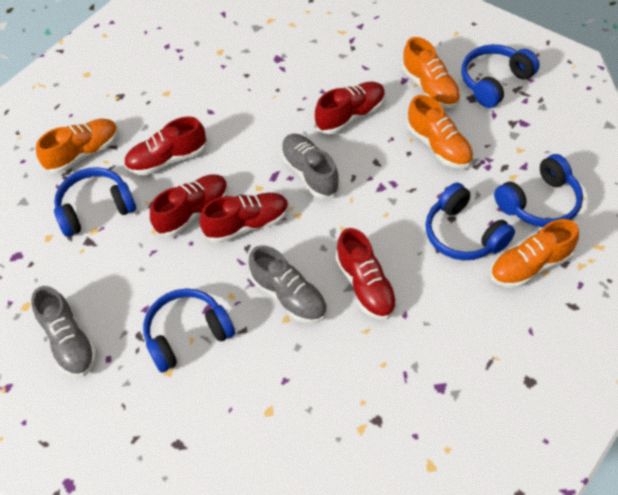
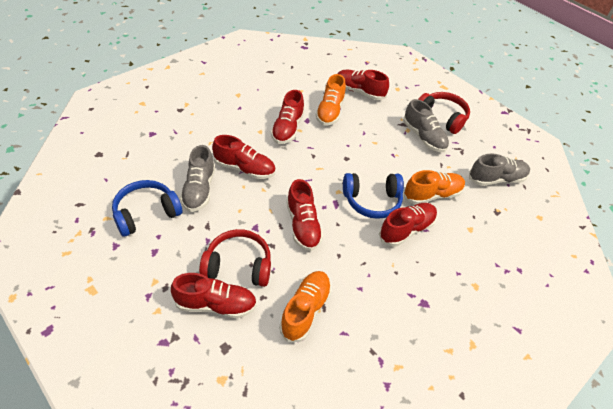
blue headphones: 5 -> 2
orange shoe: 4 -> 3
red headphones: 0 -> 2
red shoe: 5 -> 6

